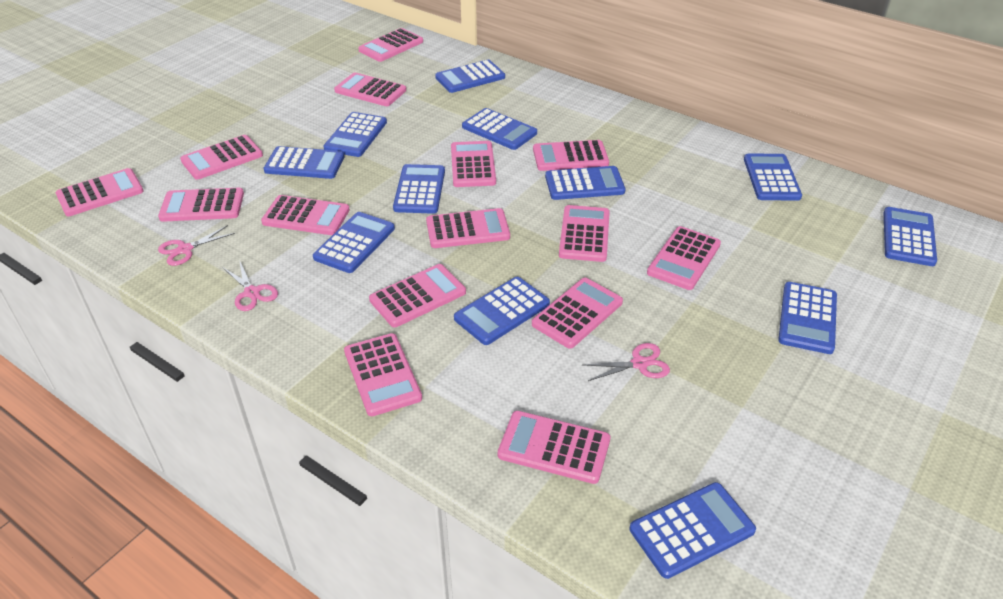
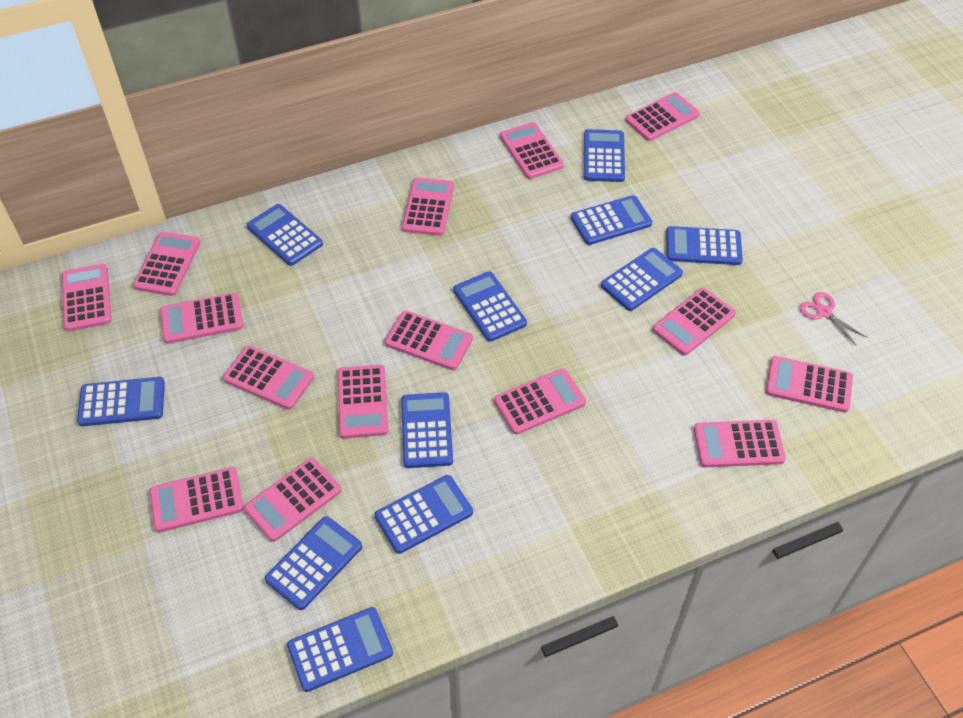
blue calculator: 12 -> 11
pink scissors: 3 -> 1

